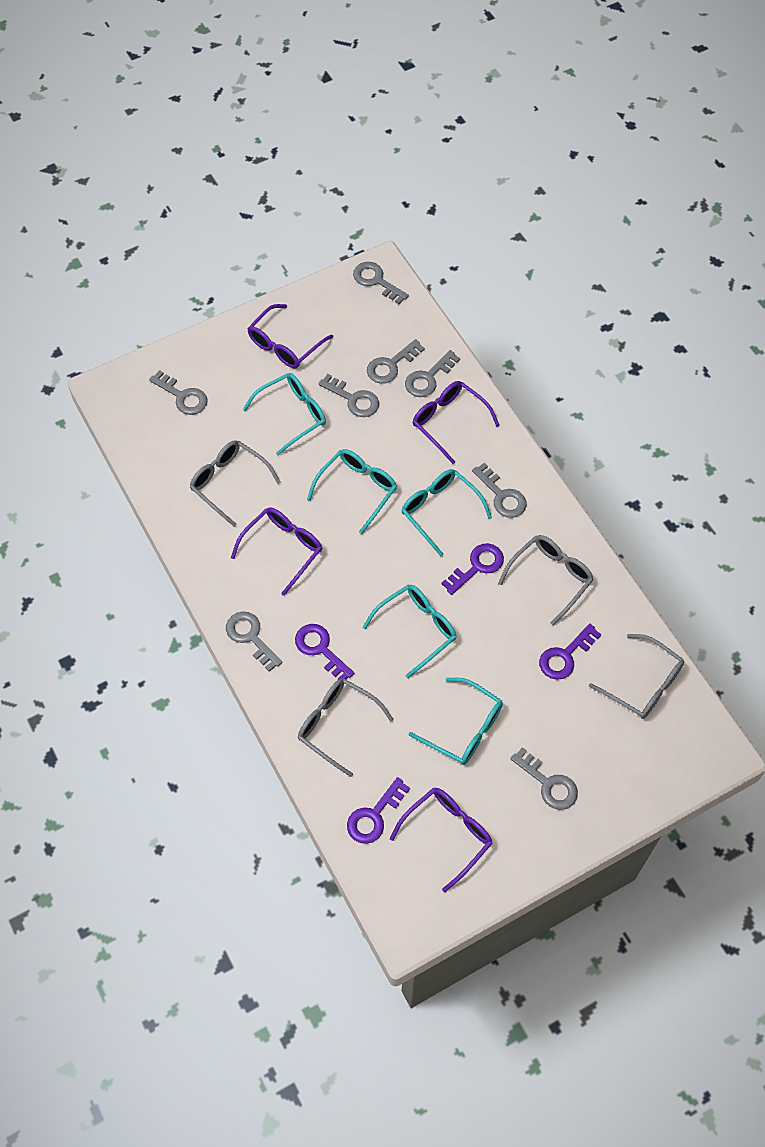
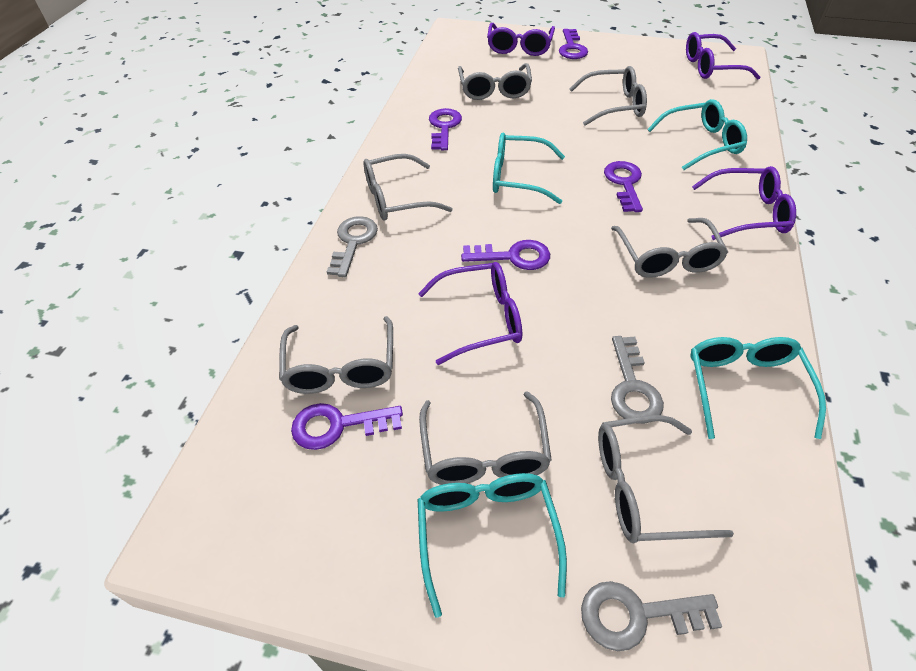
grey glasses: 4 -> 7
grey key: 8 -> 3
purple key: 4 -> 5
turquoise glasses: 5 -> 4

